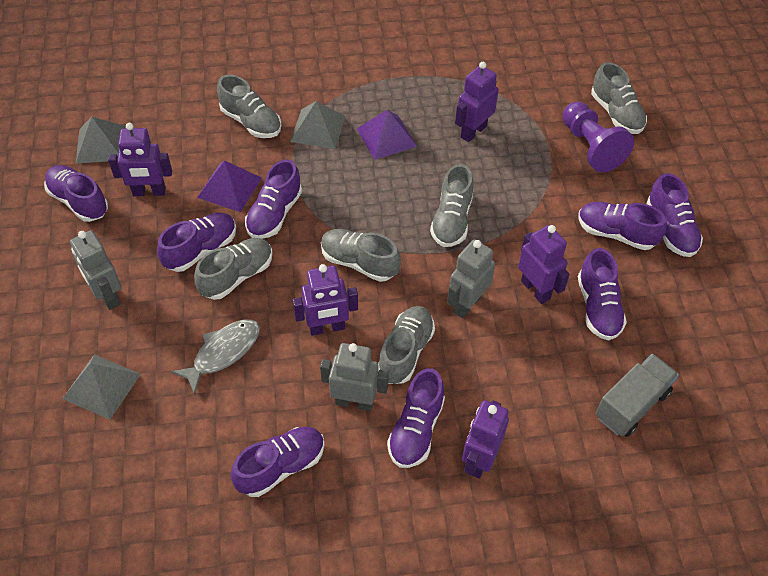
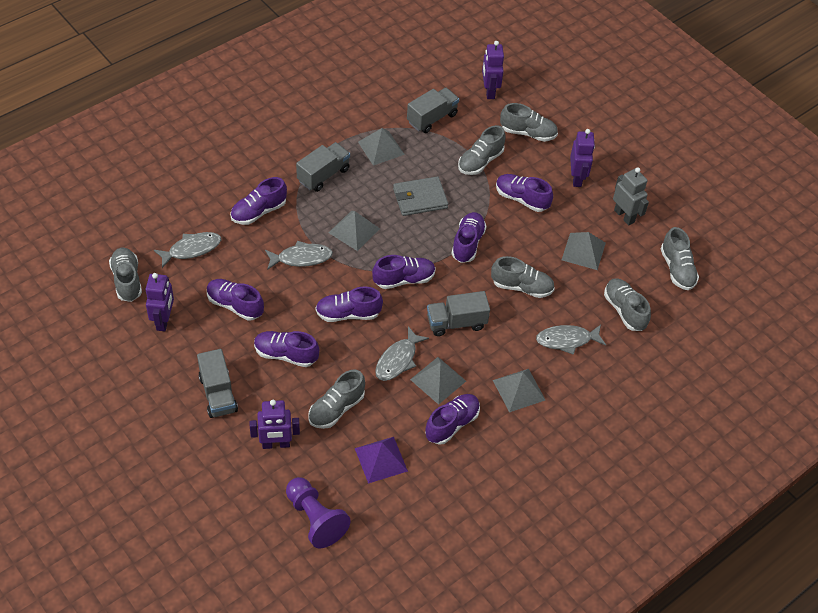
grey fish: 1 -> 4
grey pyramid: 3 -> 5
grey robot: 3 -> 1
grey shoe: 6 -> 7
grey truck: 1 -> 4
grey wallet: 0 -> 1
purple pyramid: 2 -> 1
purple robot: 5 -> 4

